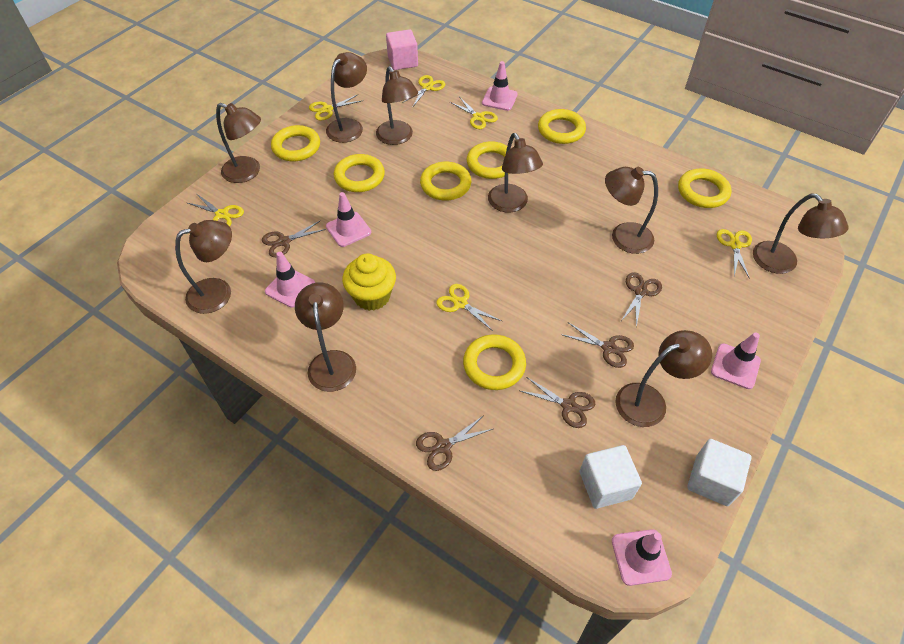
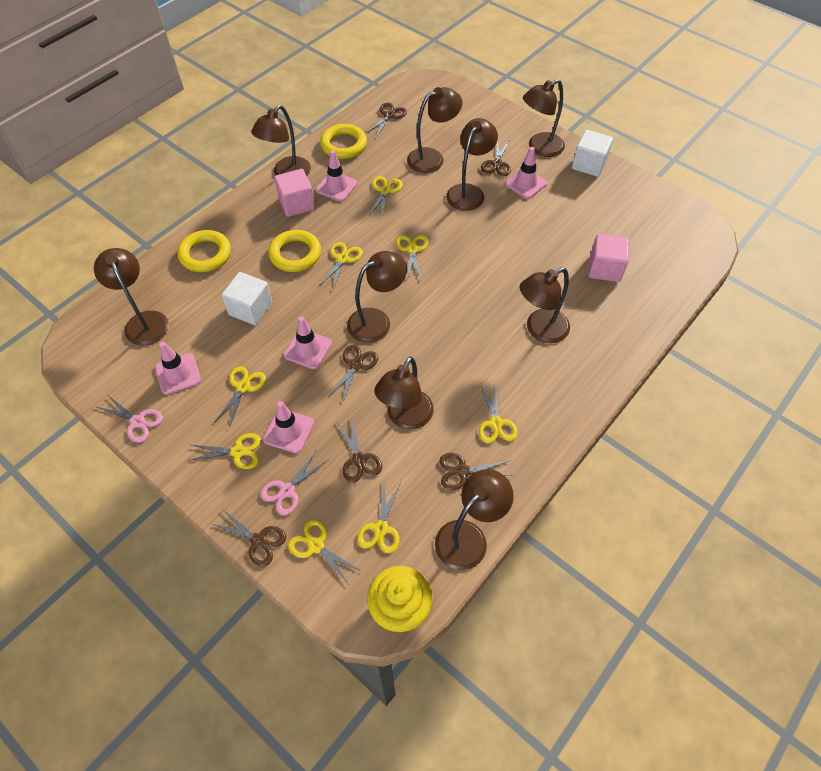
brown scissors: 5 -> 6
pink cube: 1 -> 2
pink scissors: 0 -> 2
yellow ring: 7 -> 3
yellow scissors: 6 -> 8

